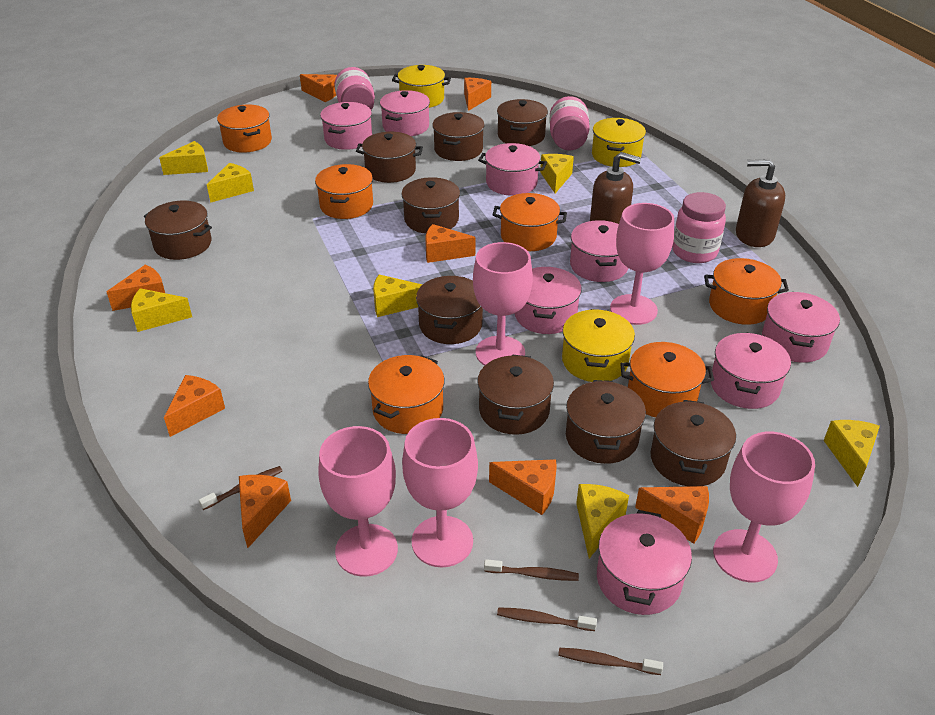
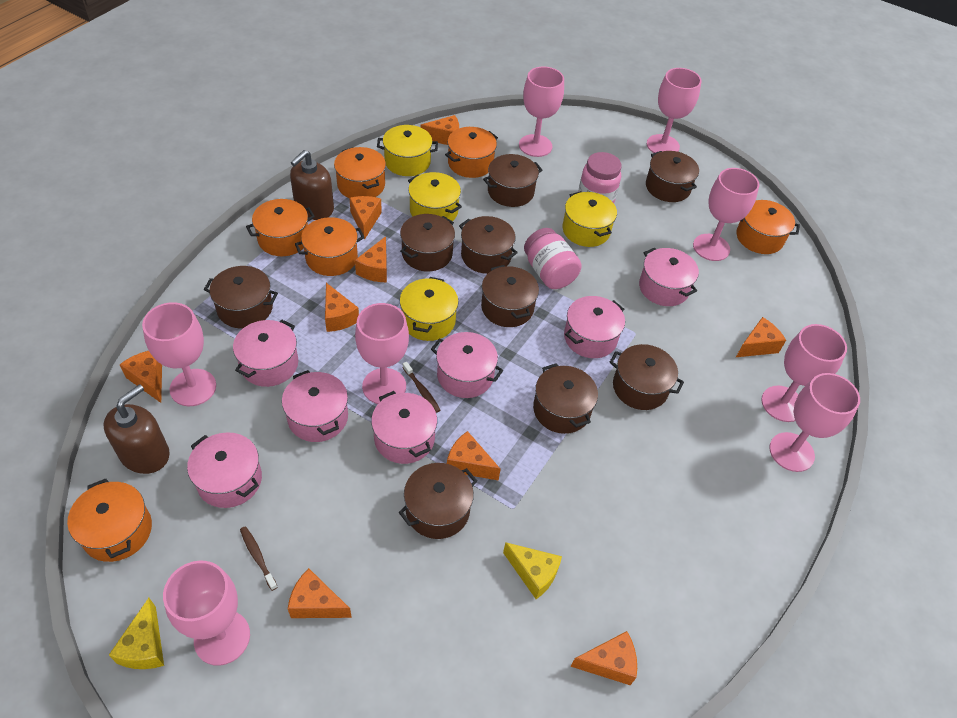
brown toothbrush: 4 -> 2
orange cheese: 8 -> 9
pink goblet: 5 -> 8
pink jar: 3 -> 2
pink pot: 8 -> 7
yellow cheese: 7 -> 2
yellow pot: 3 -> 4

